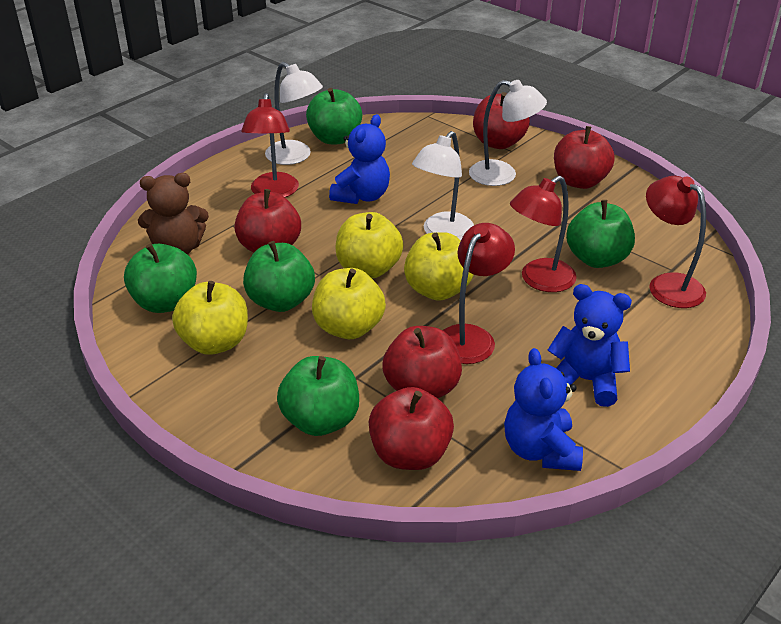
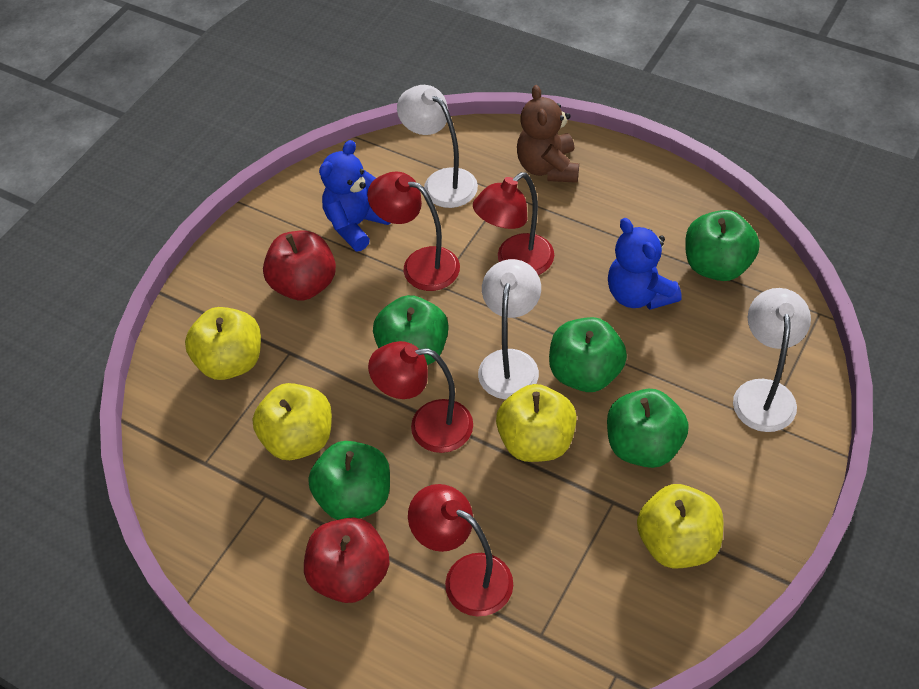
blue teddy bear: 3 -> 2
red apple: 5 -> 2

